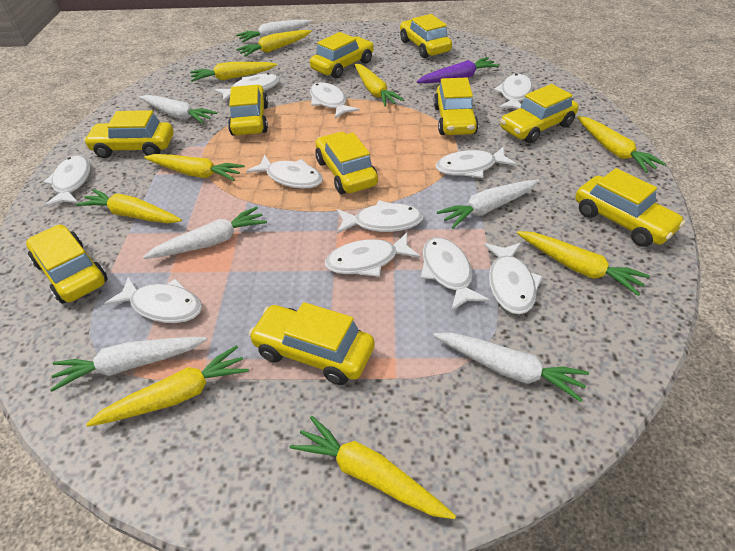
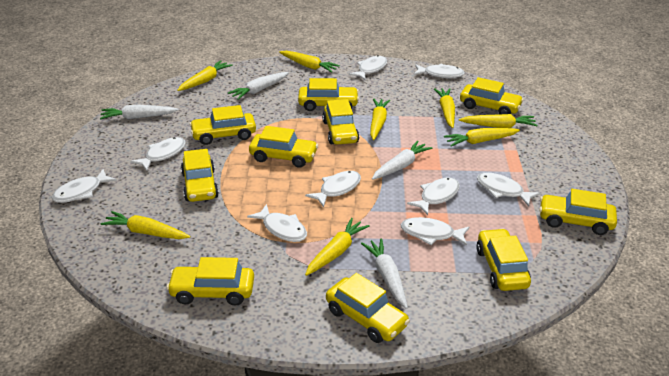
purple carrot: 1 -> 0
white carrot: 6 -> 4
white fish: 11 -> 9
yellow carrot: 9 -> 8

